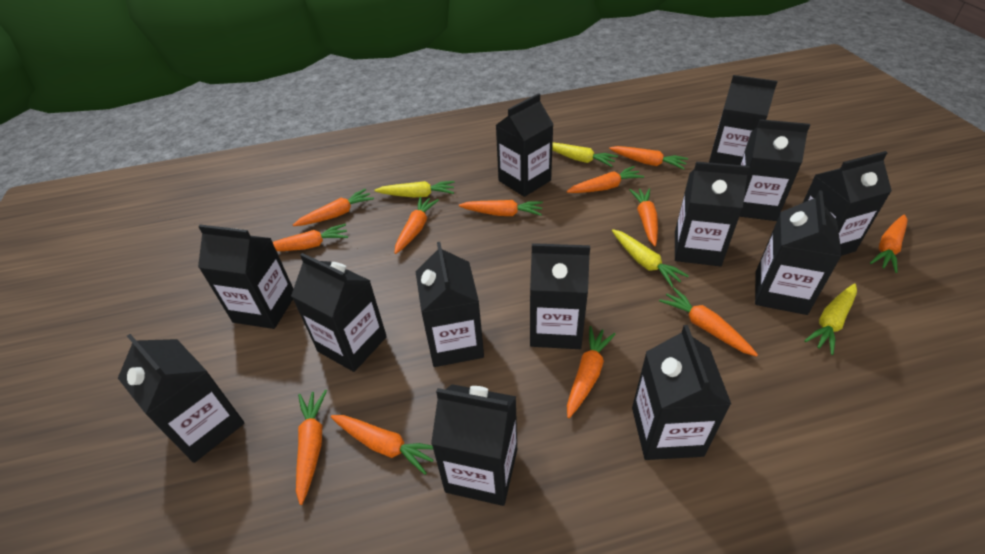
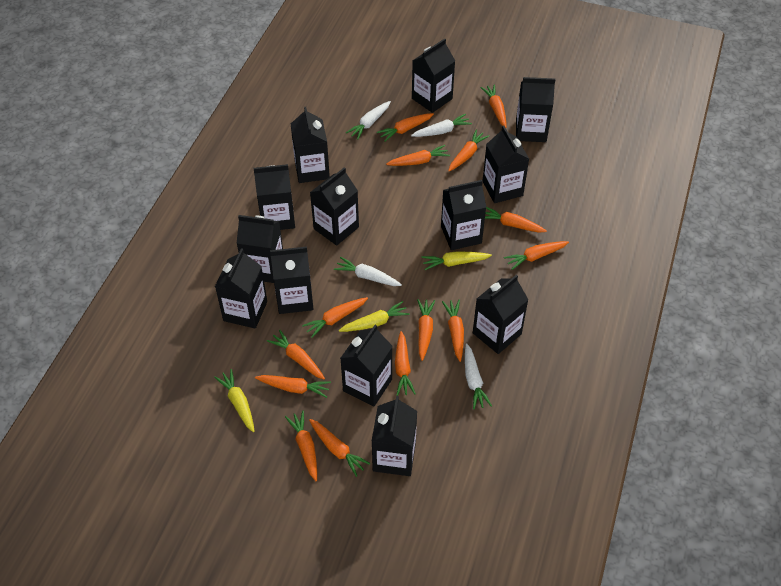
orange carrot: 12 -> 14
white carrot: 0 -> 4
yellow carrot: 4 -> 3

